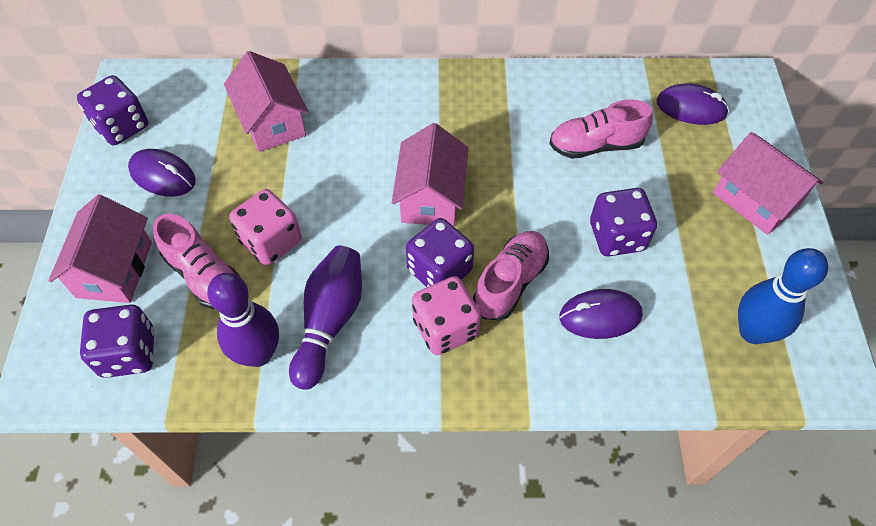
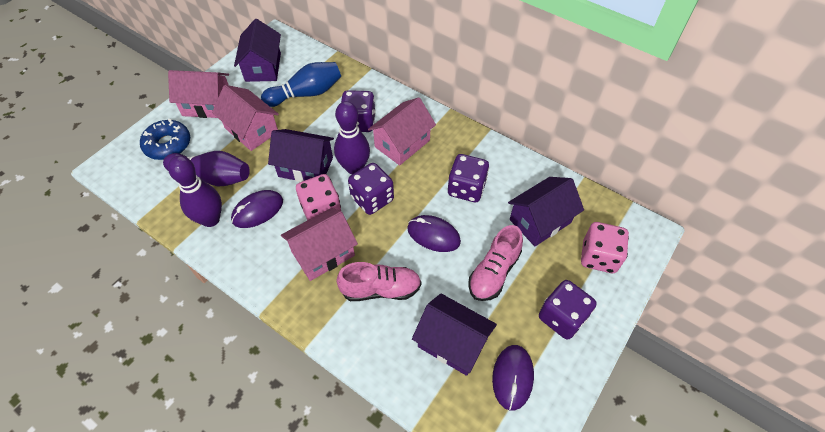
blue donut: 0 -> 1
pink shoe: 3 -> 2
purple bowling pin: 2 -> 3
purple house: 0 -> 4

